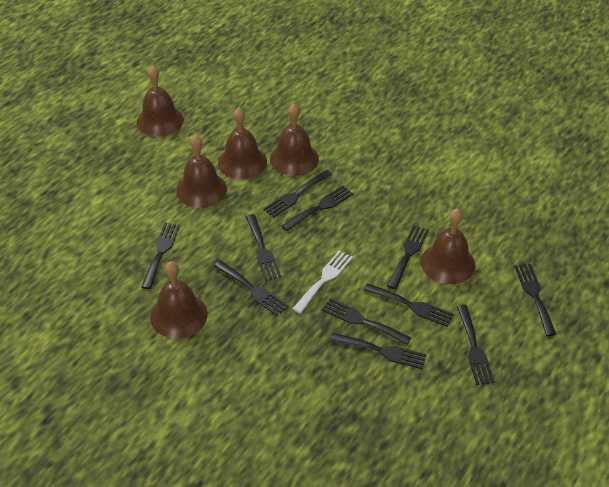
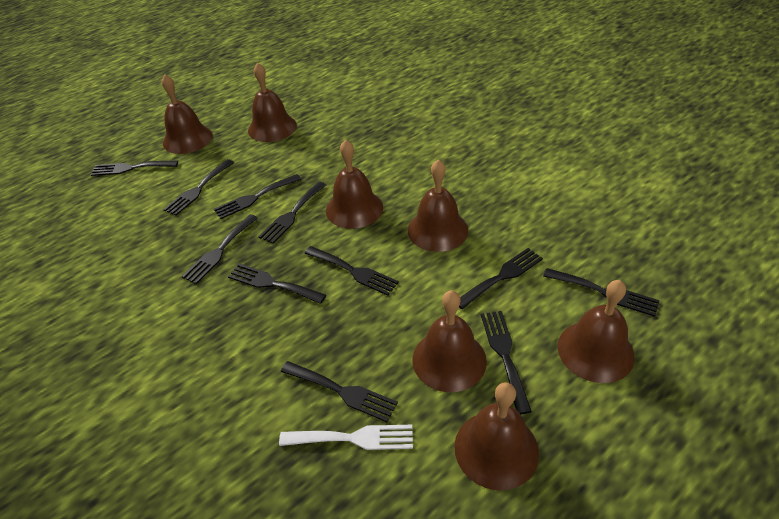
brown bell: 6 -> 7

